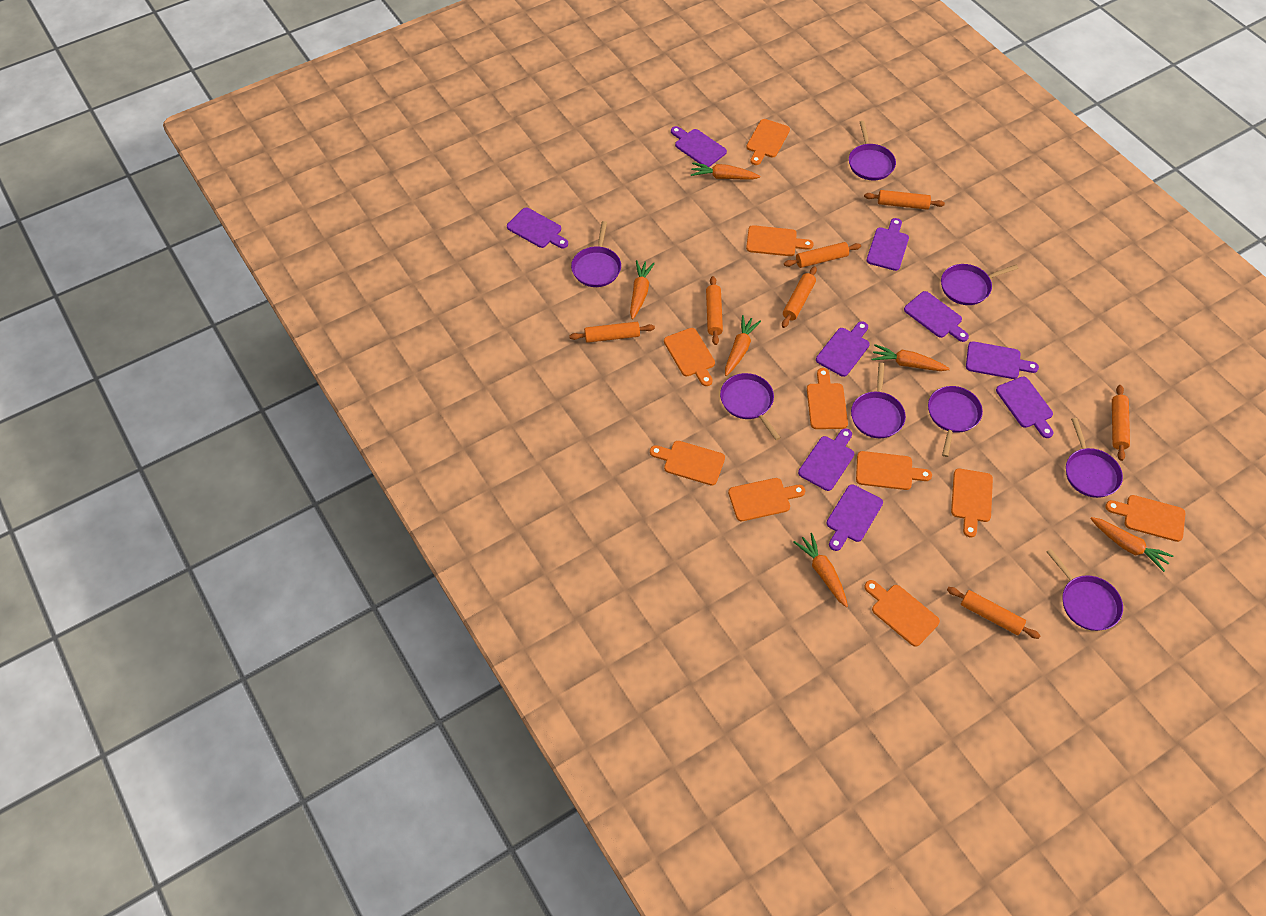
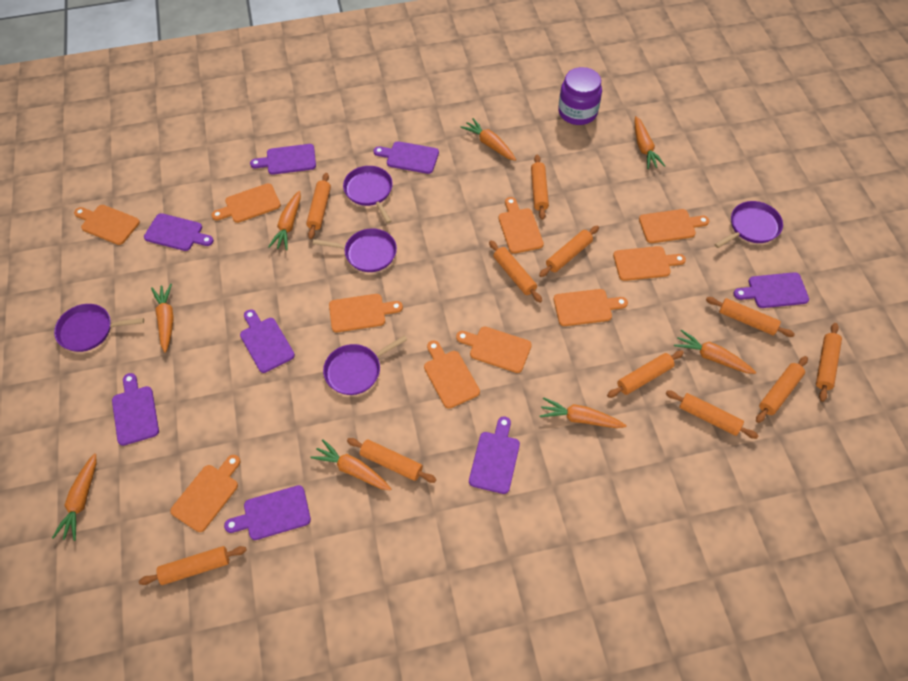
orange carrot: 6 -> 8
orange rolling pin: 7 -> 11
purple cutting board: 9 -> 8
purple jar: 0 -> 1
purple pan: 8 -> 5

